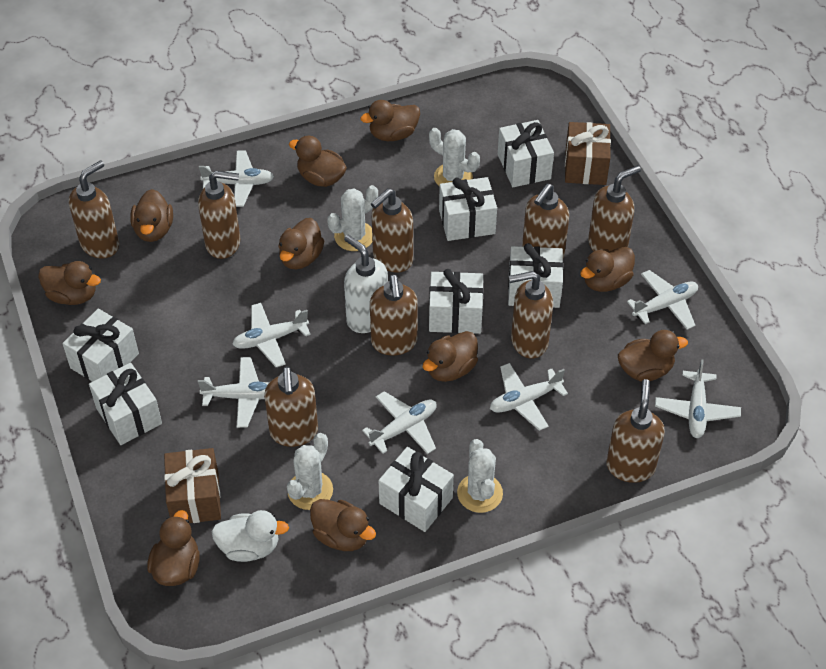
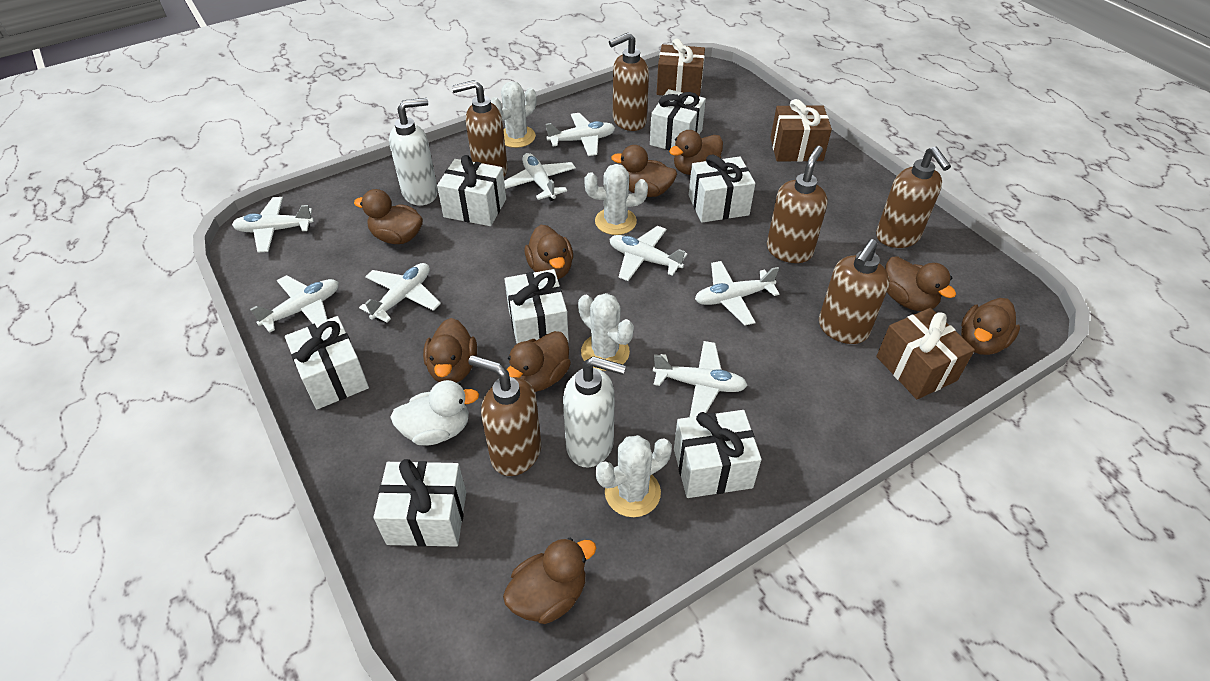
brown duck: 10 -> 9
brown gift: 2 -> 3
brown soap dispenser: 9 -> 6
white plane: 7 -> 8
white soap dispenser: 1 -> 2

